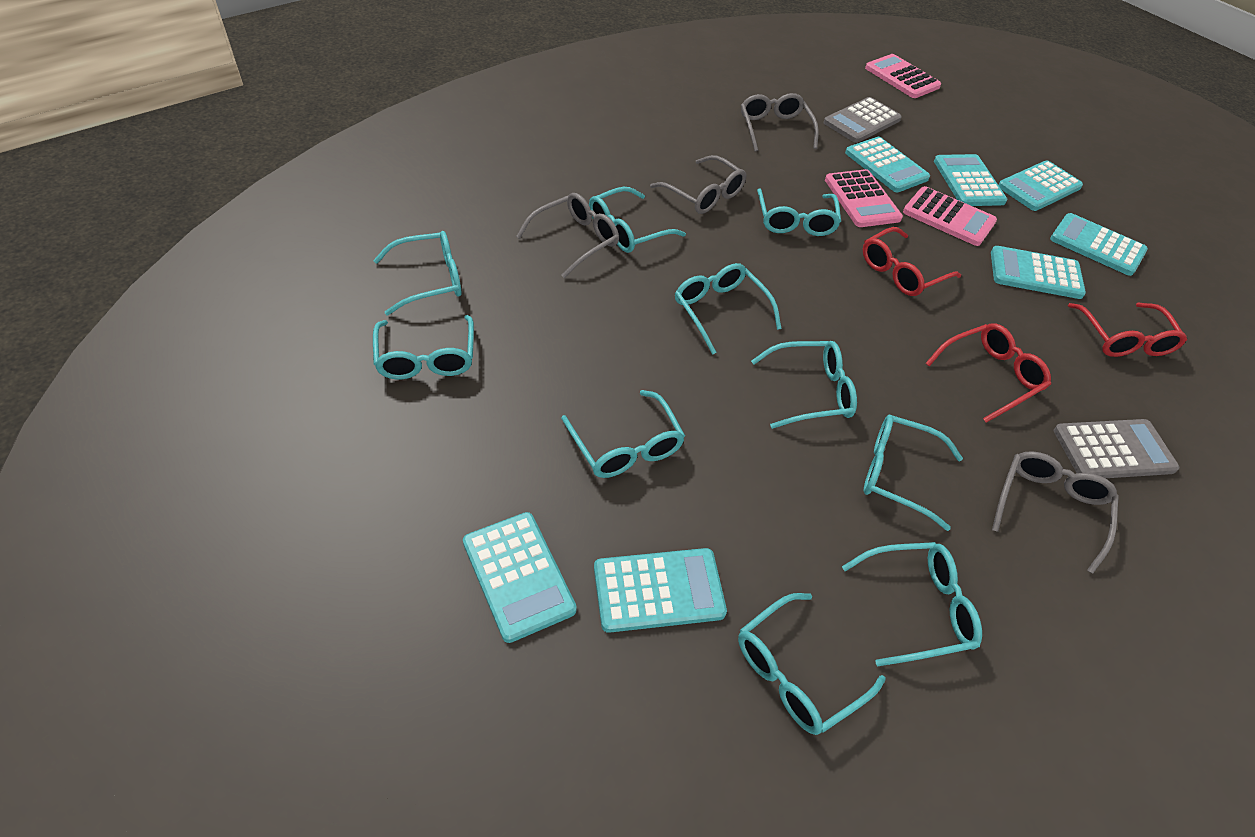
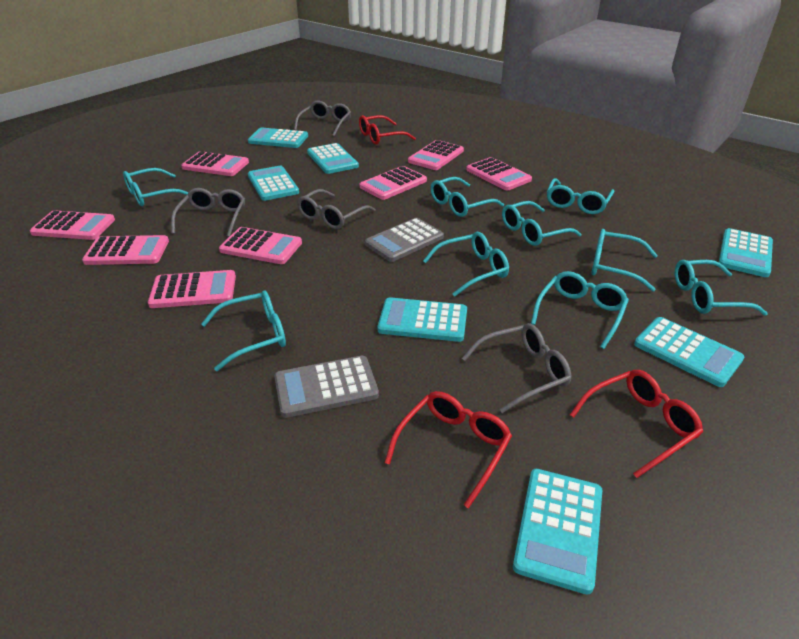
pink calculator: 3 -> 8
turquoise glasses: 10 -> 9

